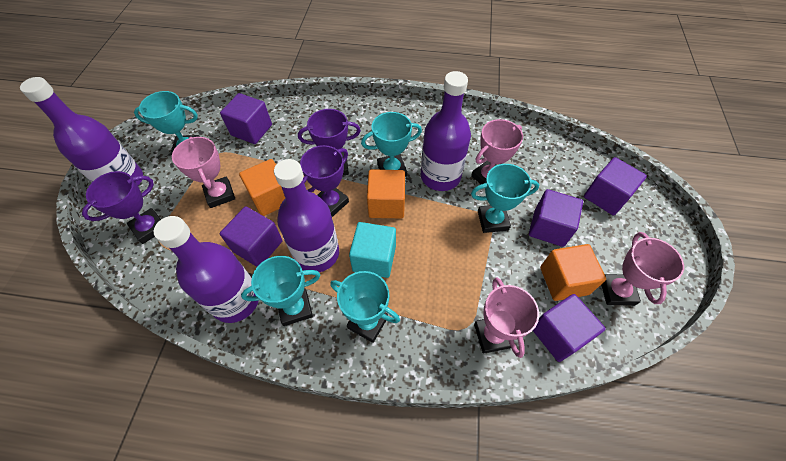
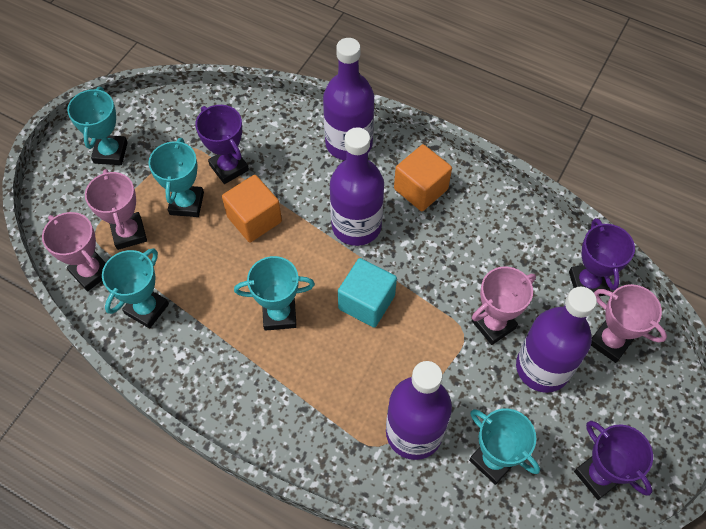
orange cube: 3 -> 2
purple cube: 5 -> 0

